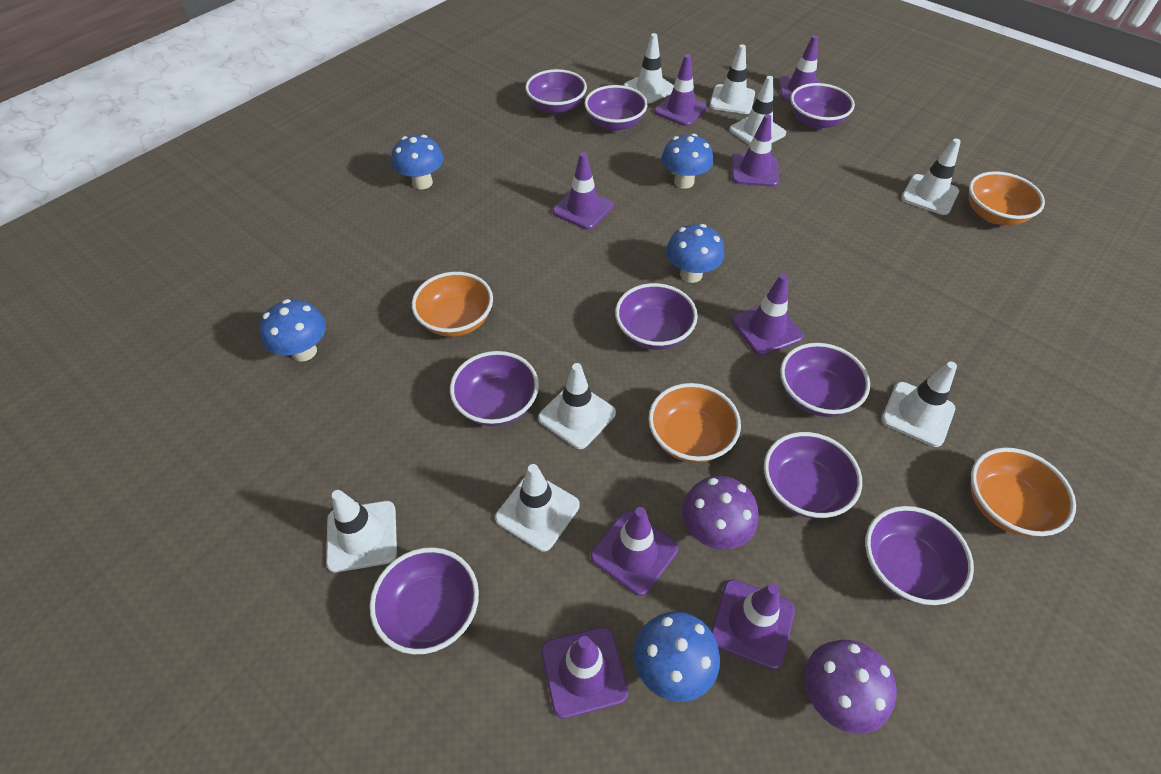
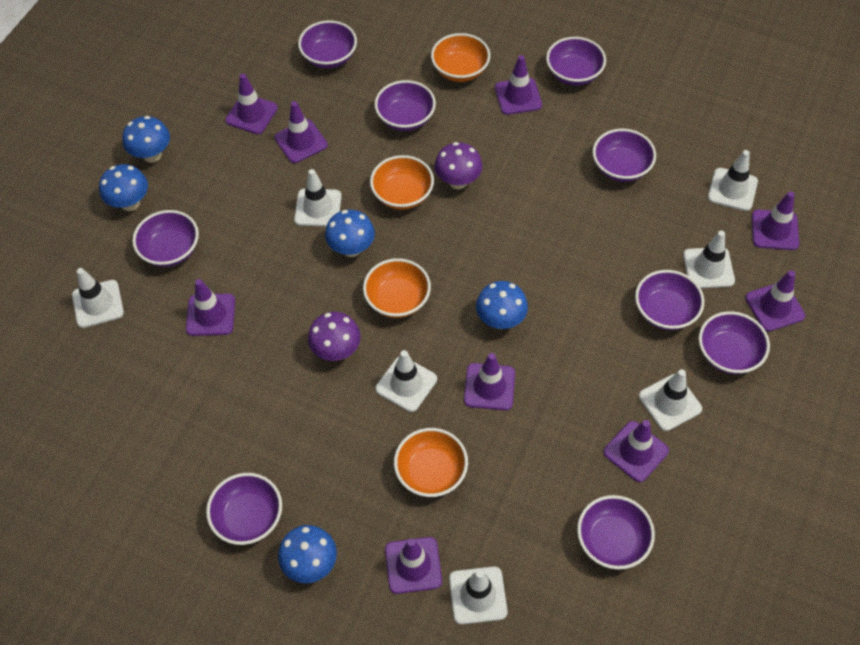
purple traffic cone: 8 -> 9
white traffic cone: 8 -> 7

